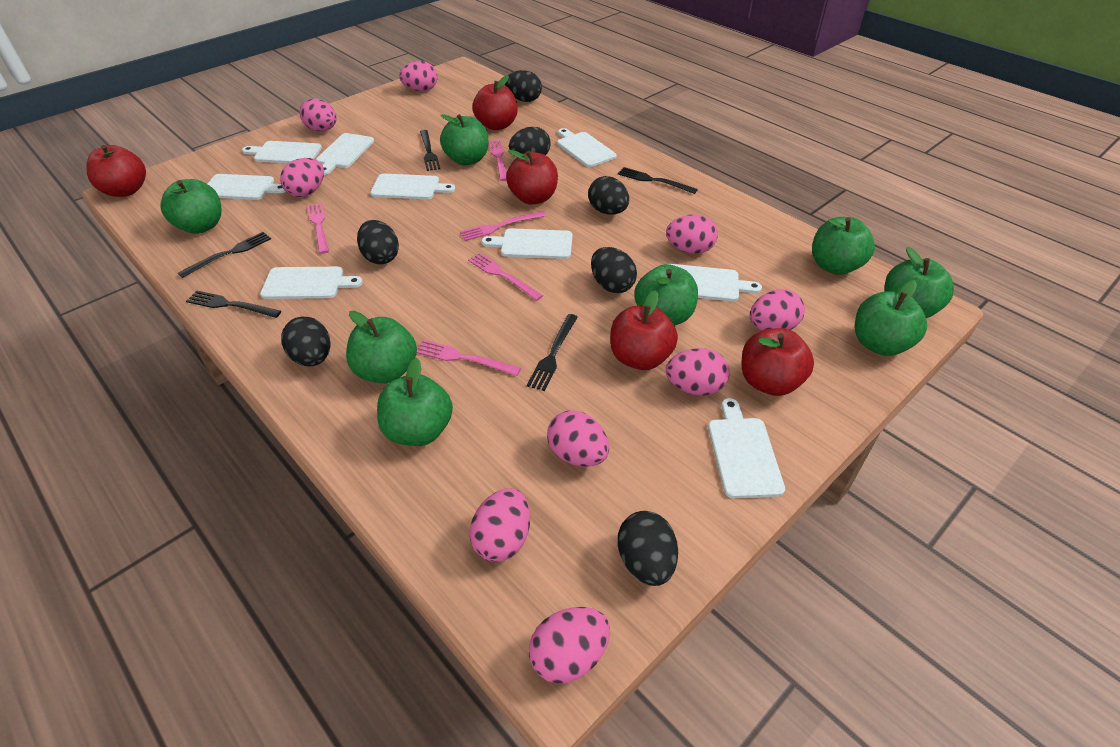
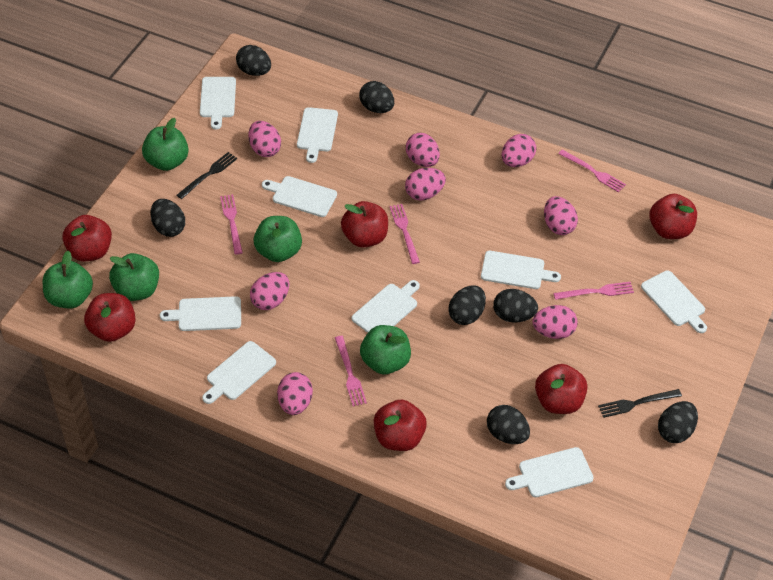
black fork: 5 -> 2
green apple: 8 -> 5
pink egg: 9 -> 8
red apple: 5 -> 6

